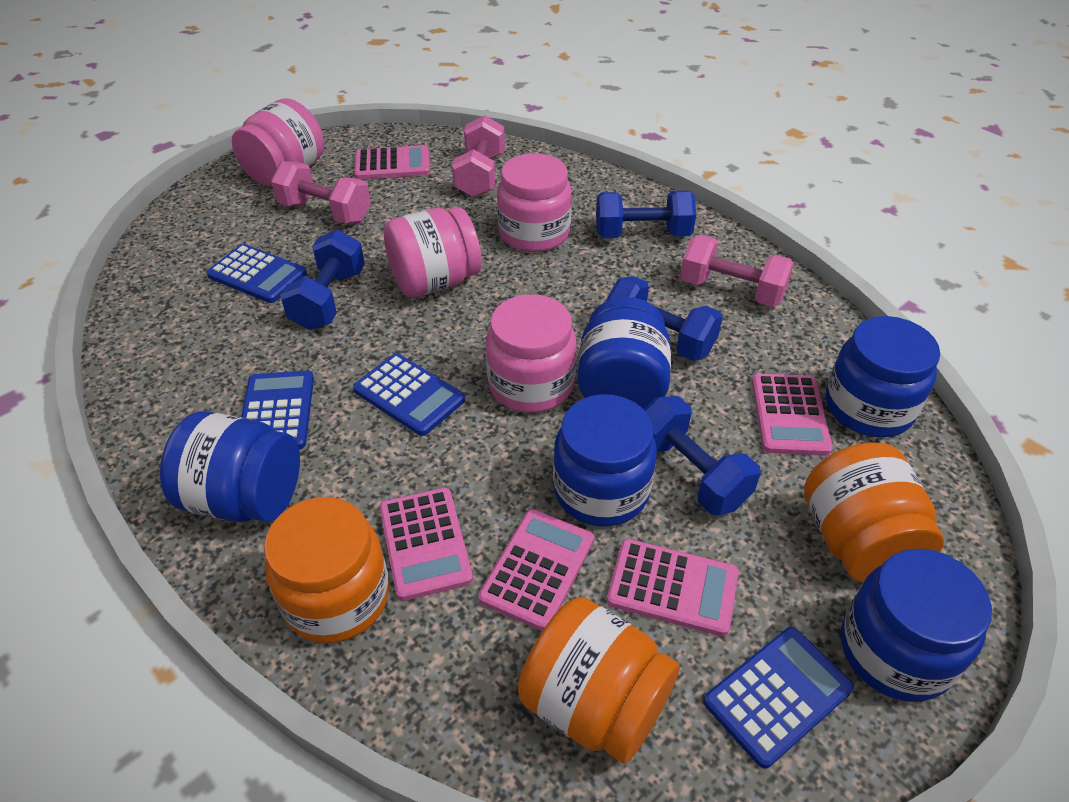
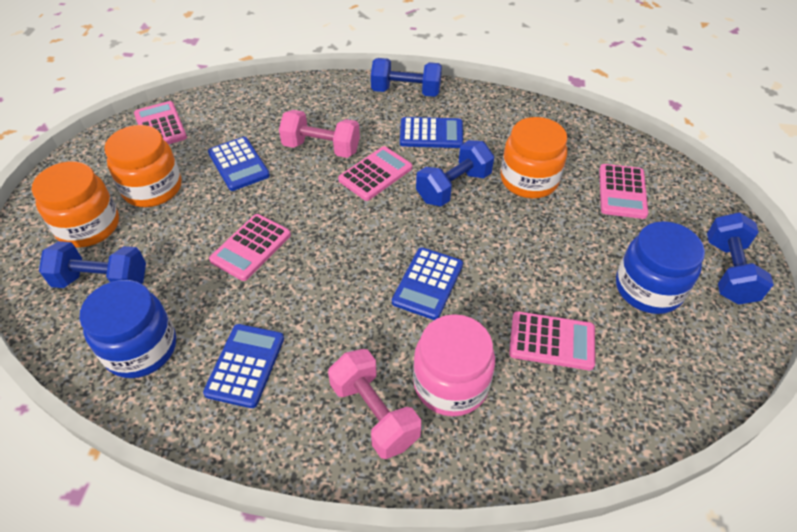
blue jar: 5 -> 2
pink dumbbell: 3 -> 2
pink jar: 4 -> 1

